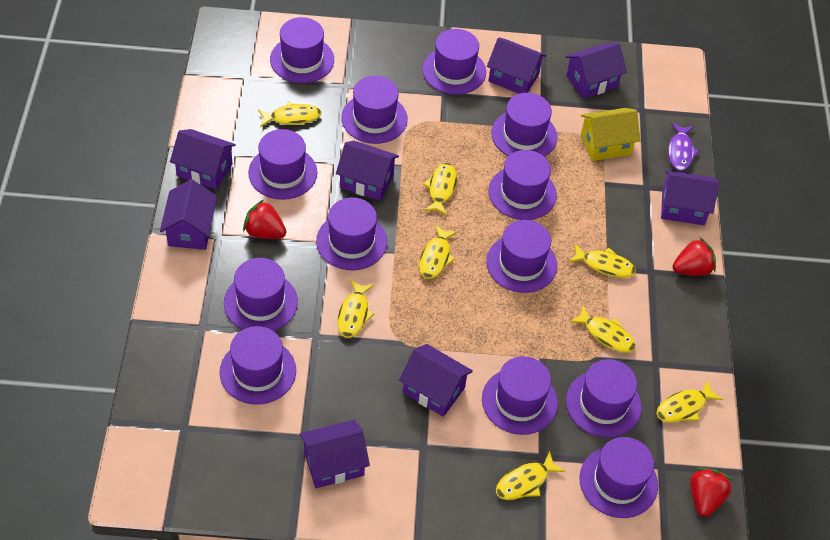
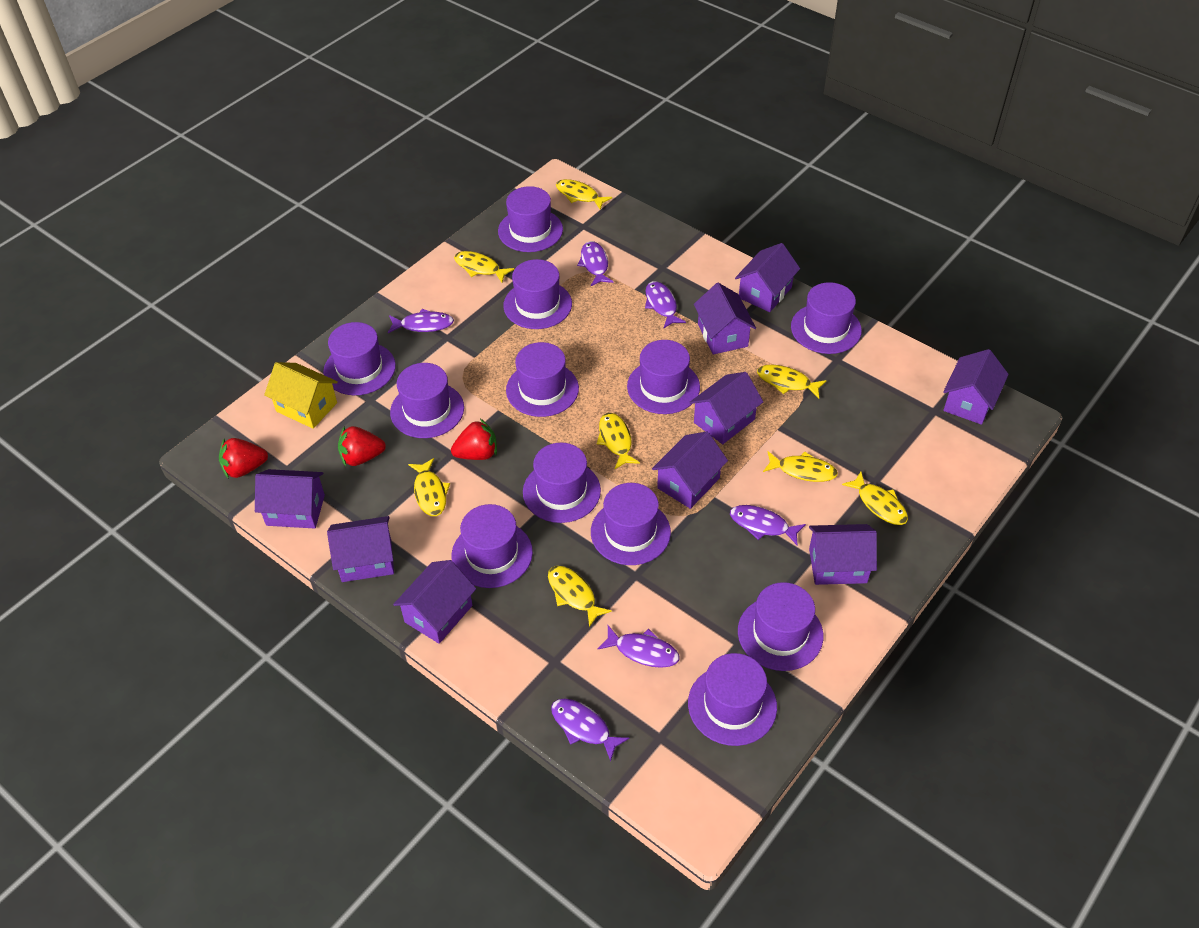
purple fish: 1 -> 6
purple hat: 13 -> 12
purple house: 8 -> 9

